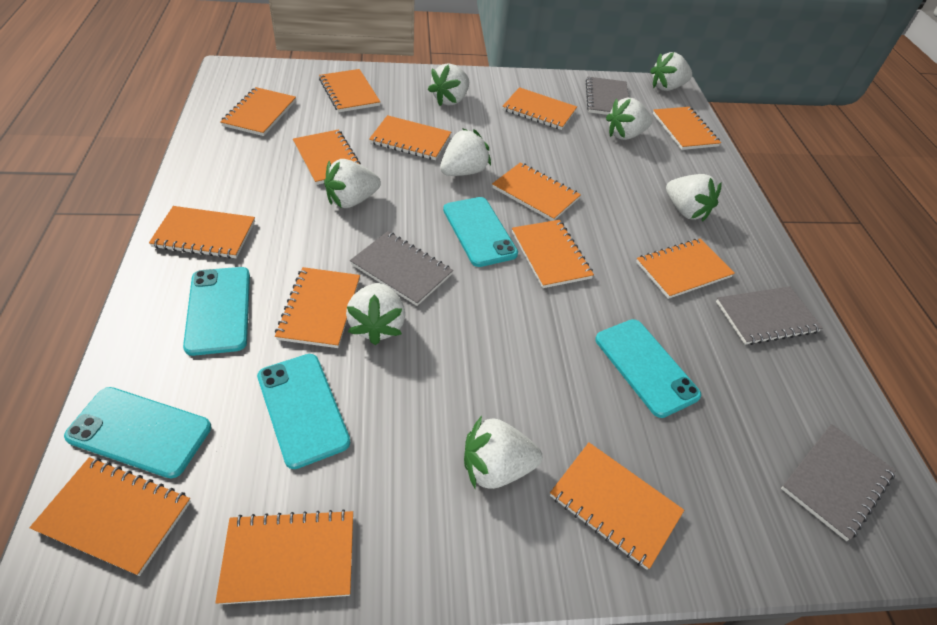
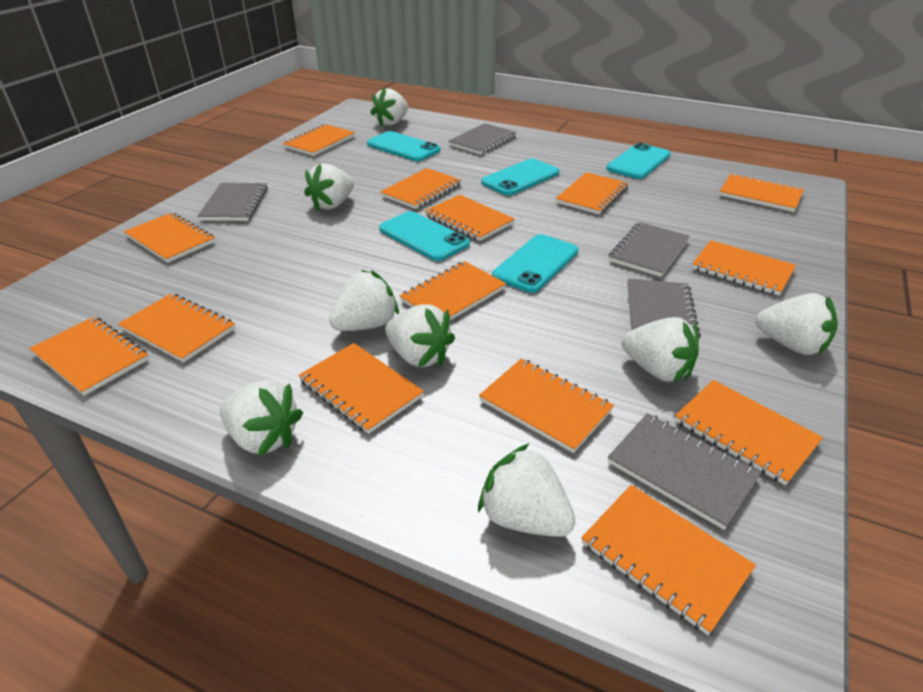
grey notebook: 4 -> 5

